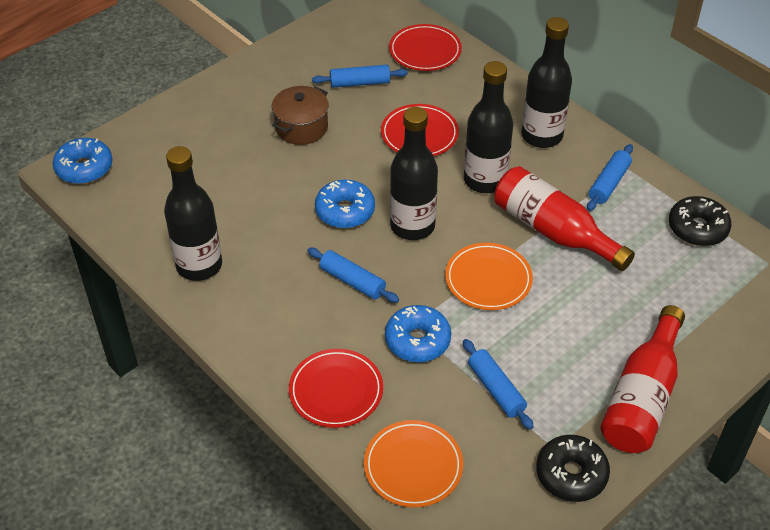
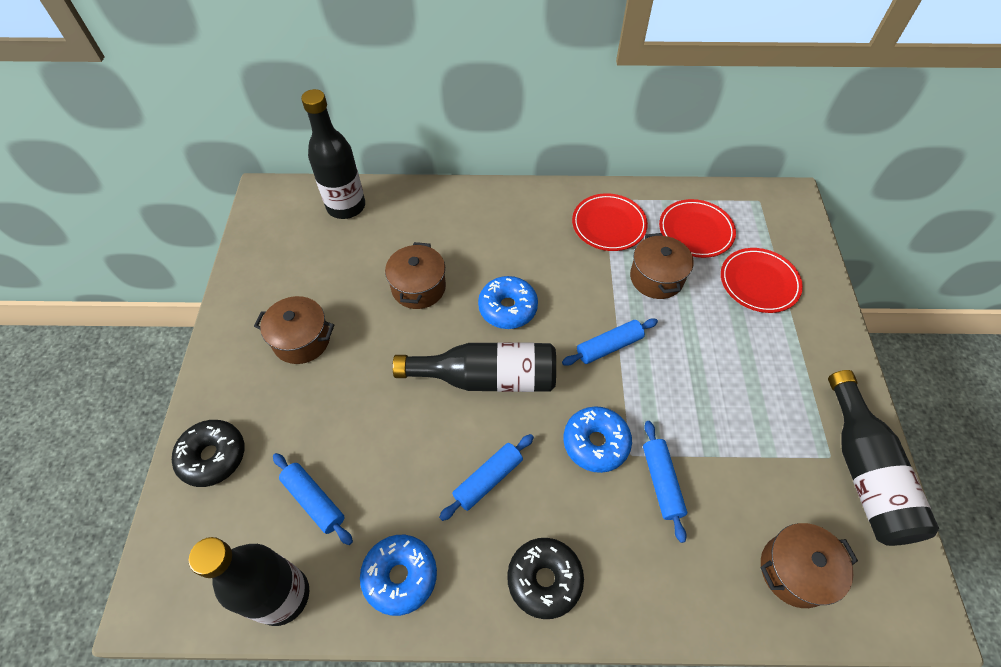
brown pot: 1 -> 4
orange plate: 2 -> 0
red bottle: 2 -> 0

